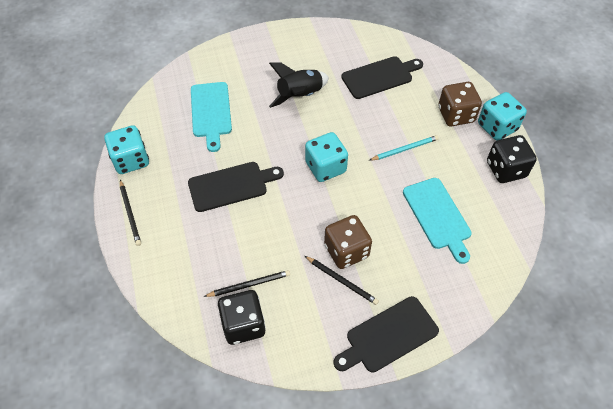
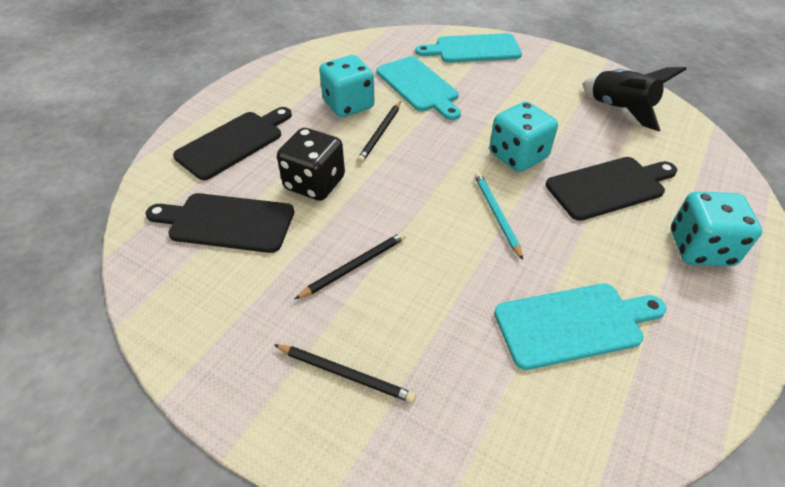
black dice: 2 -> 1
brown dice: 2 -> 0
turquoise cutting board: 2 -> 3

